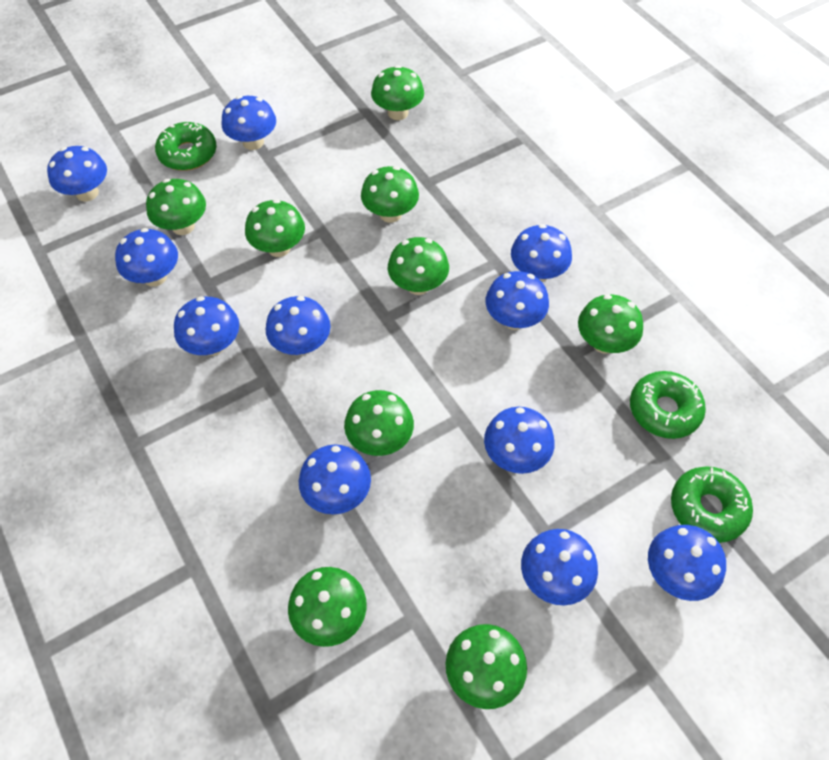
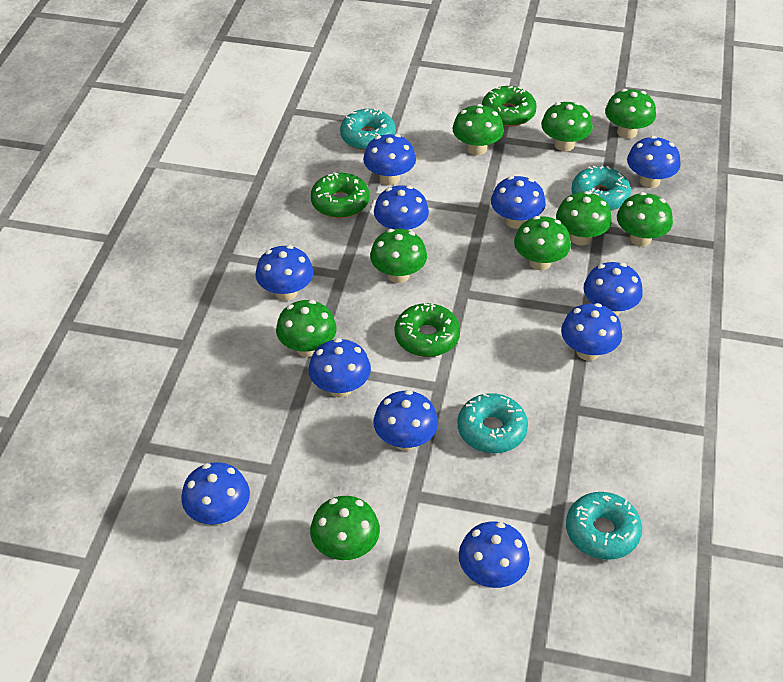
turquoise donut: 0 -> 4

